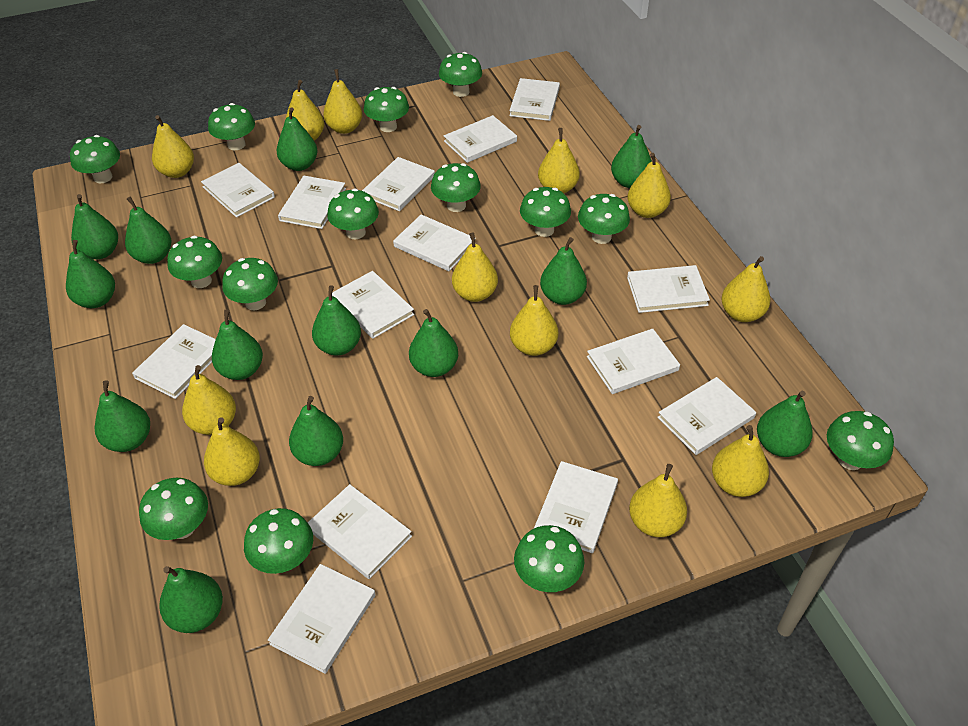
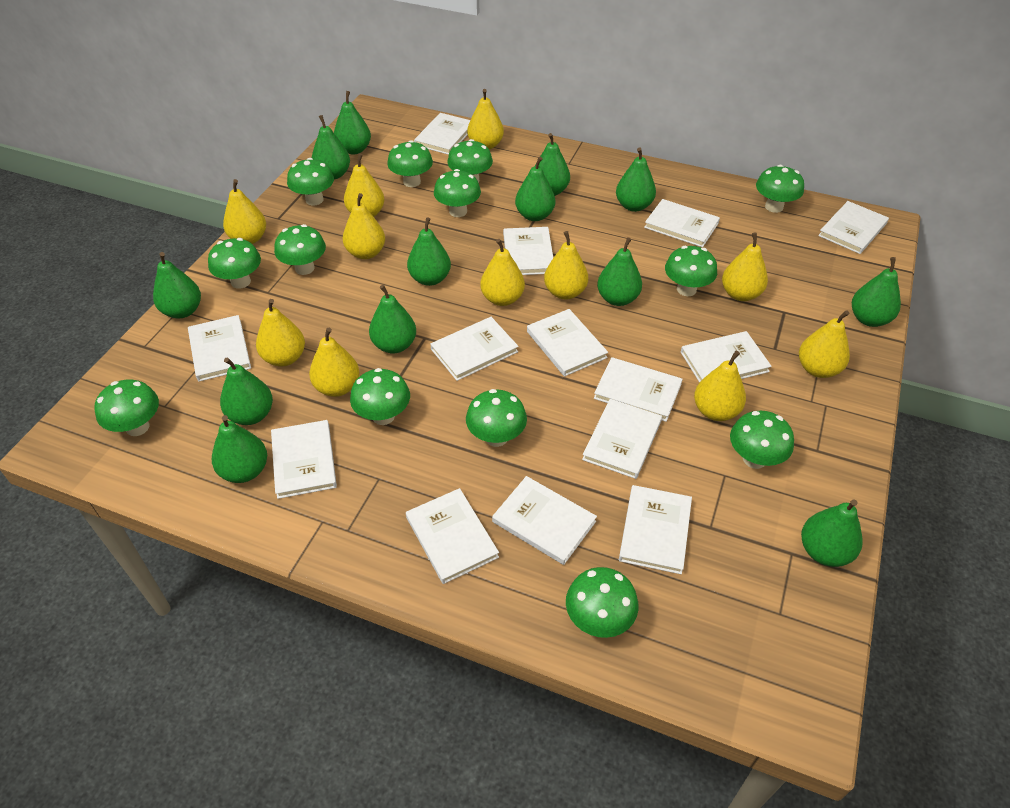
green mushroom: 14 -> 13
yellow pear: 12 -> 11

